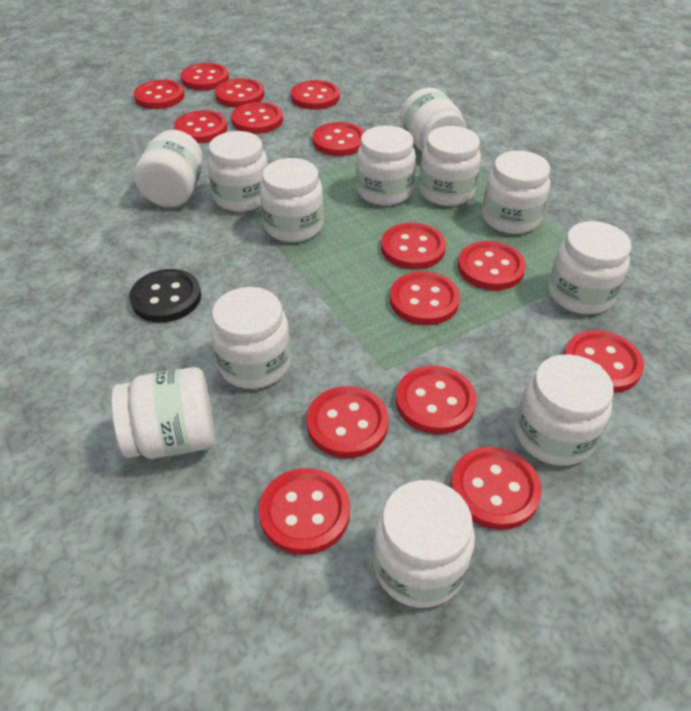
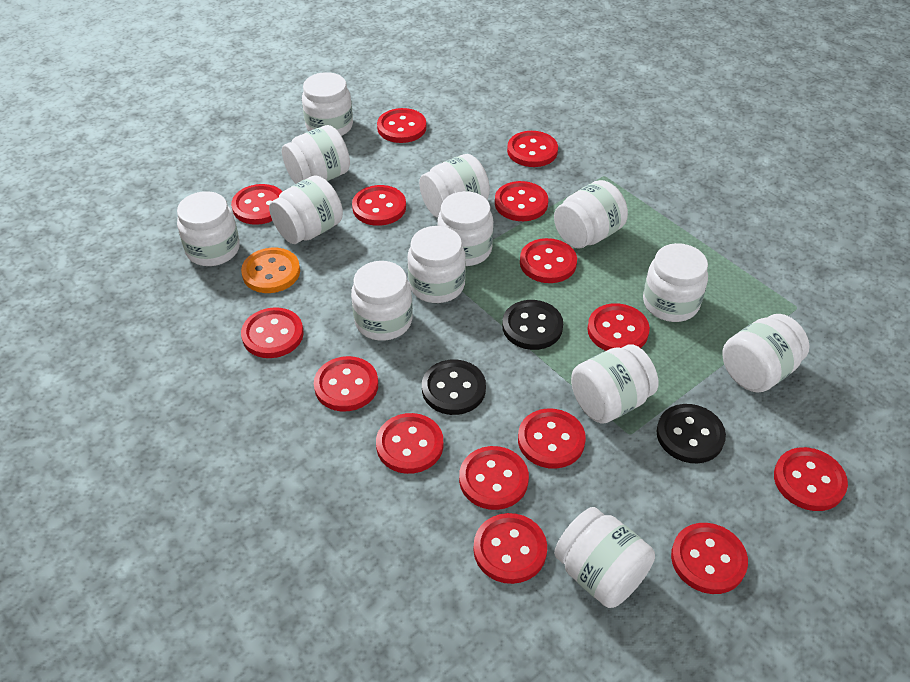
black button: 1 -> 3
orange button: 0 -> 1
white jar: 12 -> 13

